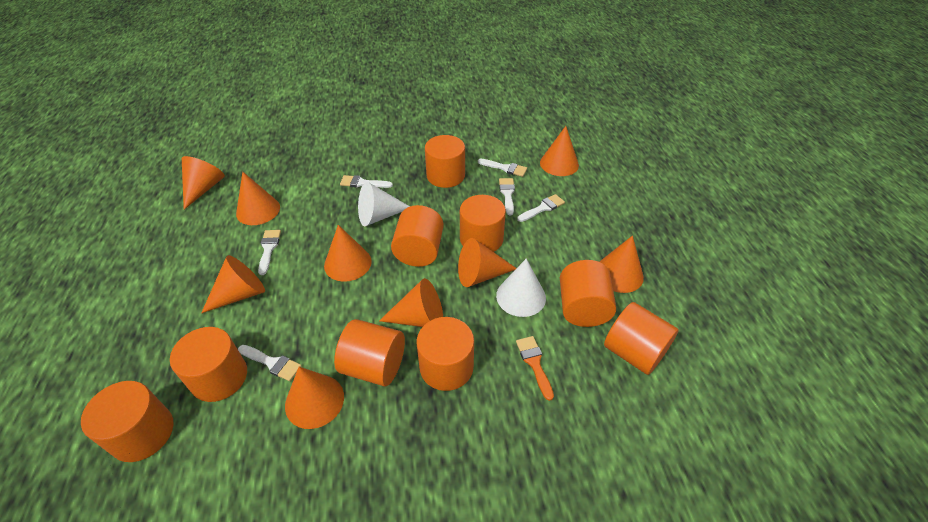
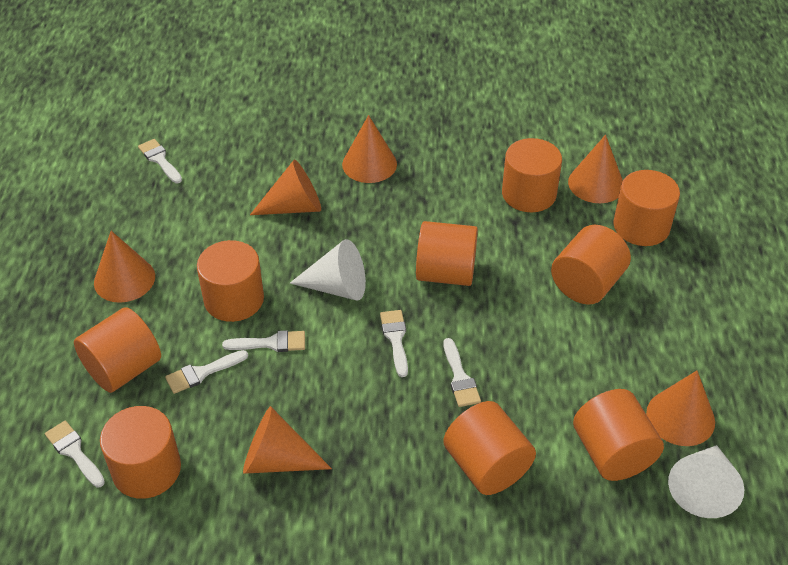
orange brush: 1 -> 0
orange cone: 9 -> 6

